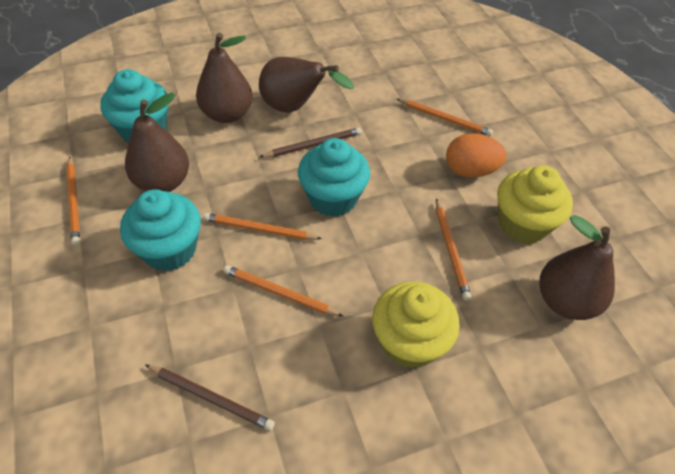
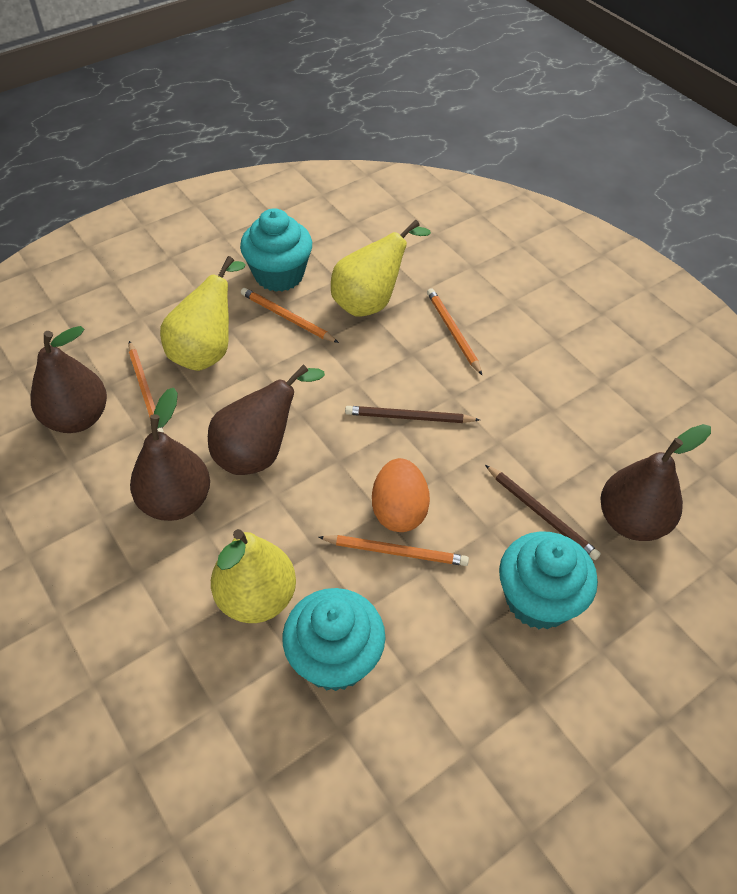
orange pencil: 5 -> 4
yellow cupcake: 2 -> 0
yellow pear: 0 -> 3

